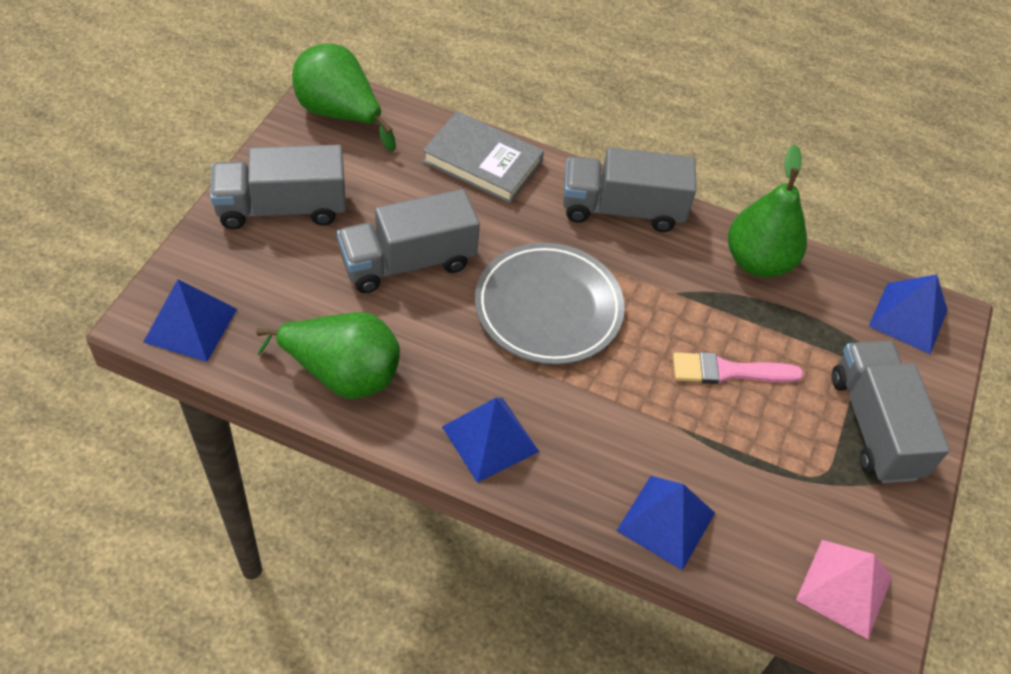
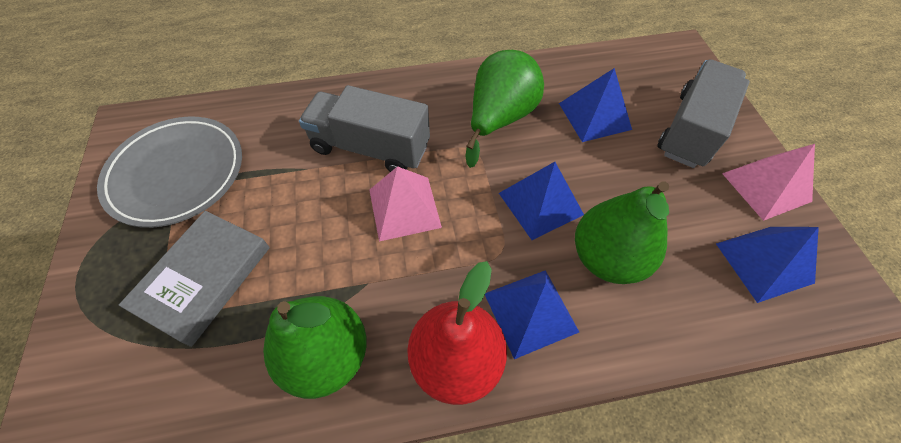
grey truck: 4 -> 2
pink brush: 1 -> 0
pink pyramid: 1 -> 2
red pear: 0 -> 1

